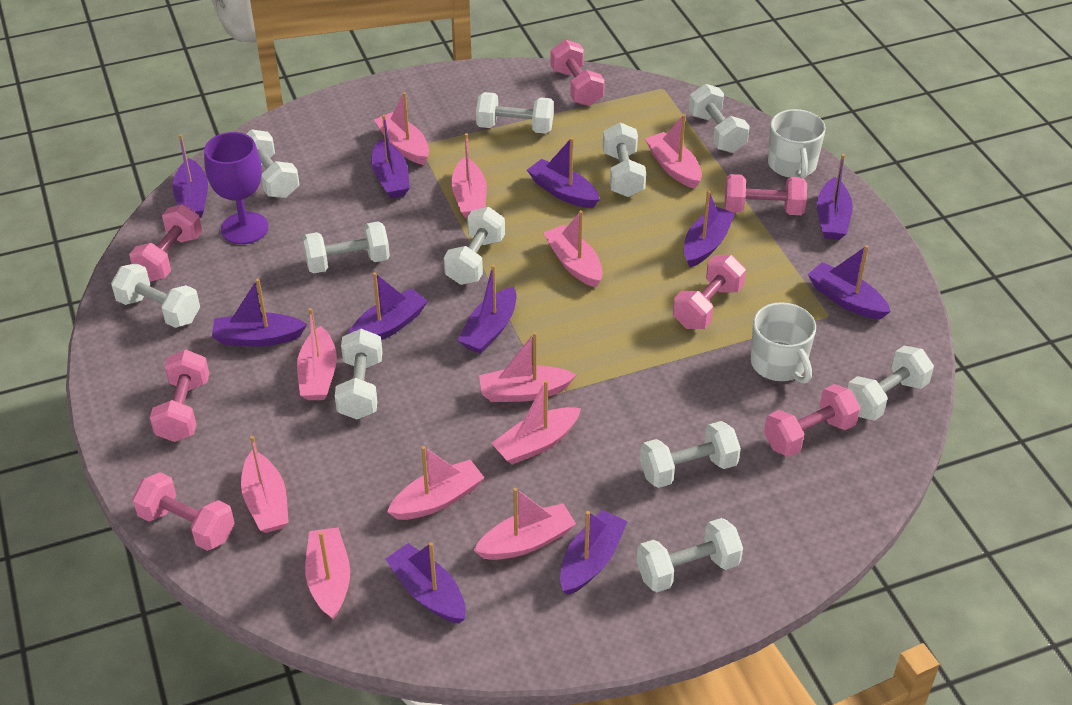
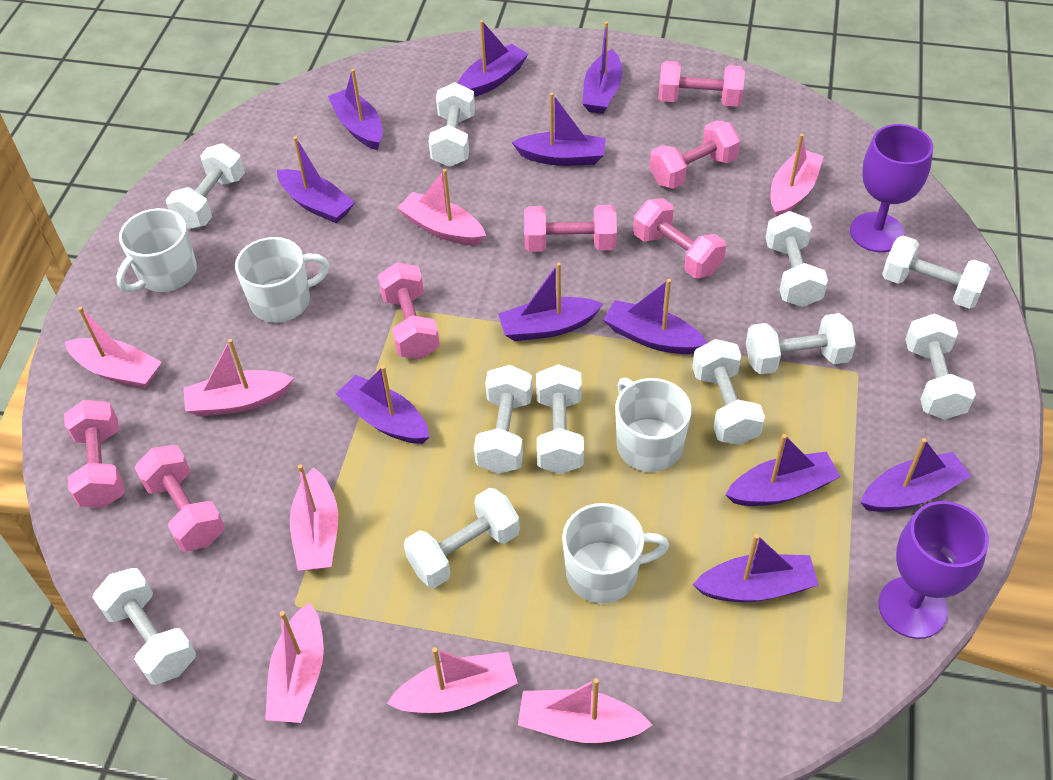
pink boat: 11 -> 8
purple goblet: 1 -> 2
white mug: 2 -> 4

